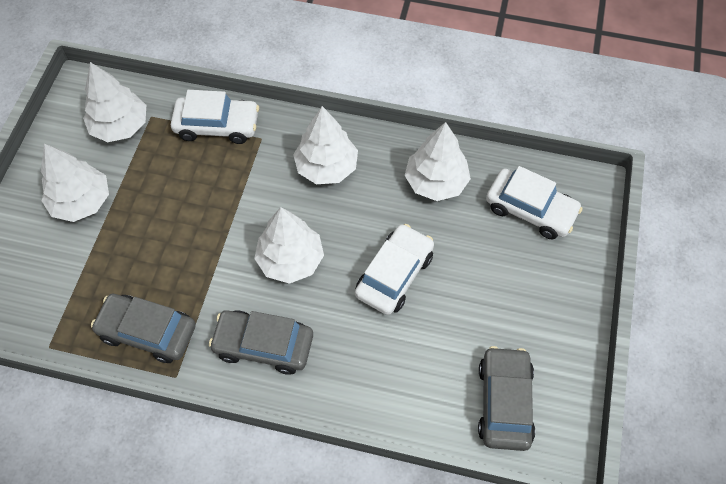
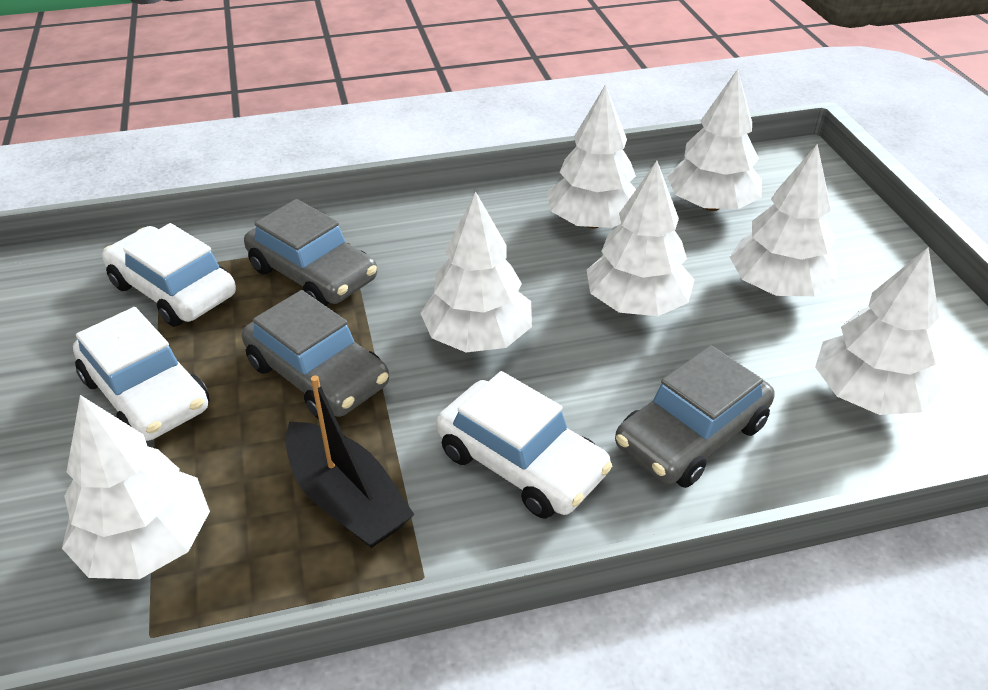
black boat: 0 -> 1
white tree: 5 -> 7

